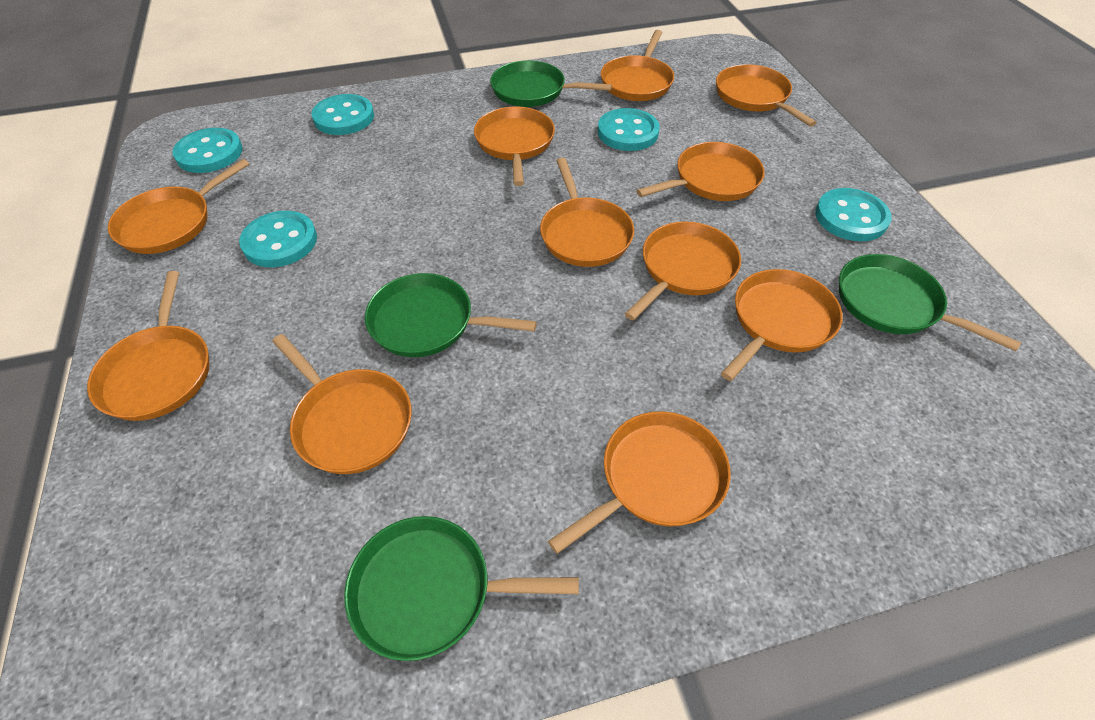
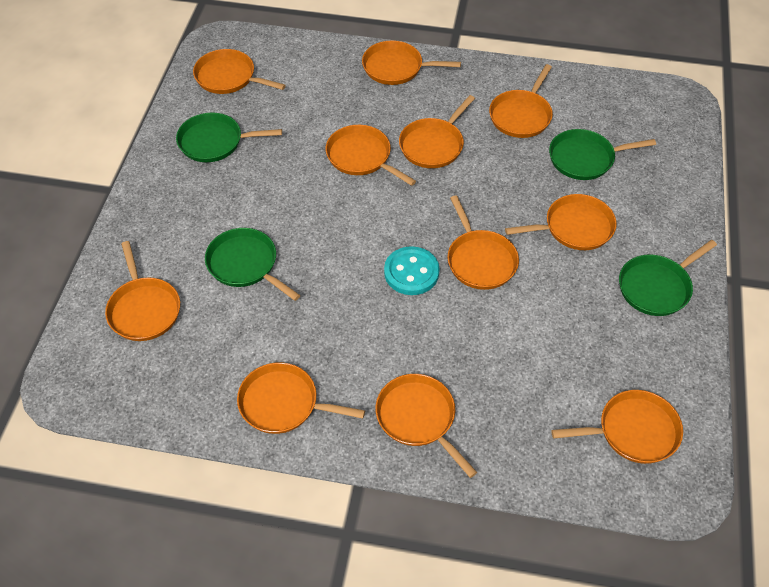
turquoise button: 5 -> 1

